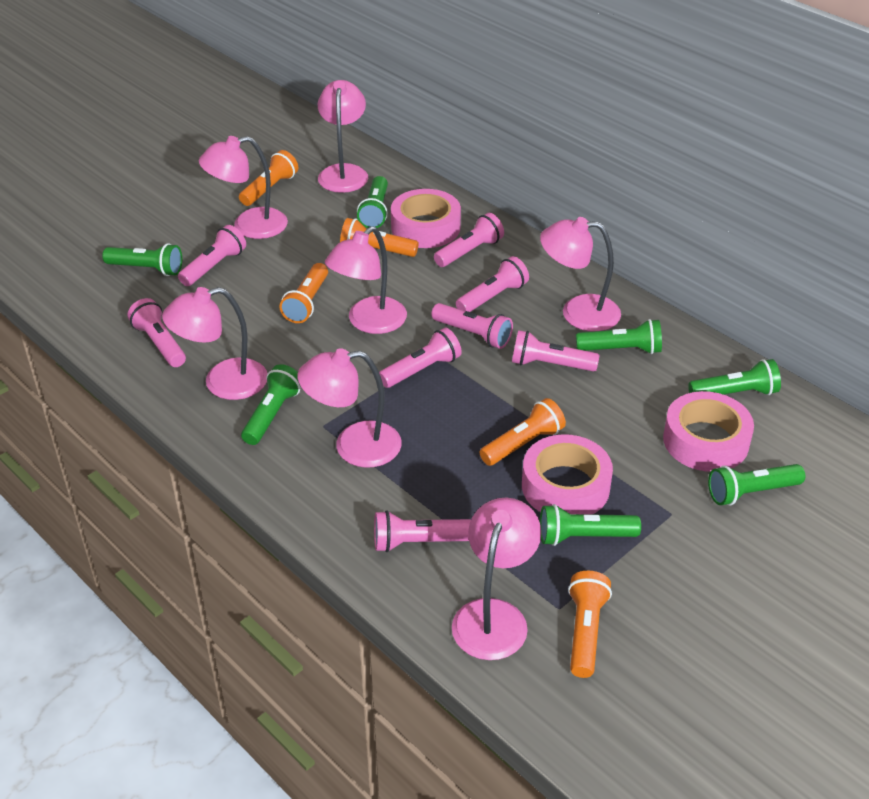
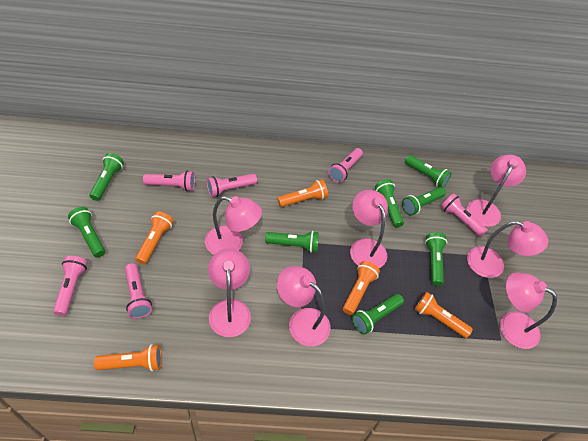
green flashlight: 7 -> 8
pink flashlight: 8 -> 6
pink tape: 3 -> 0

